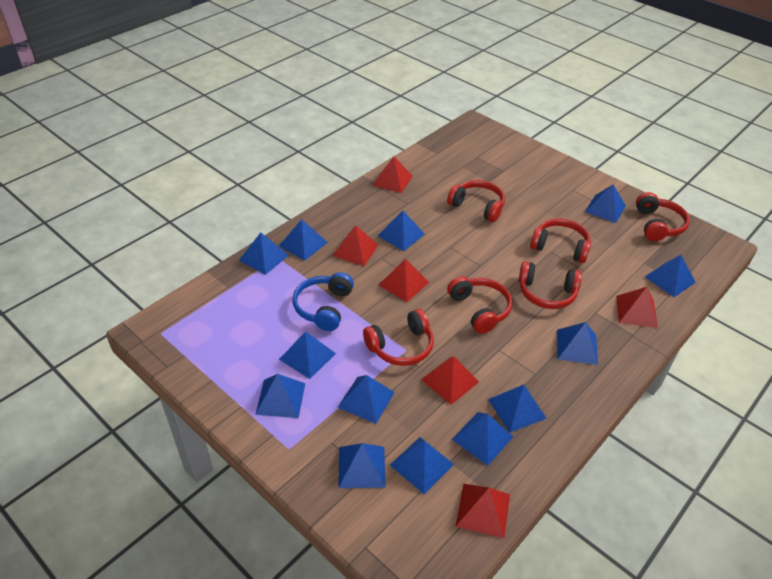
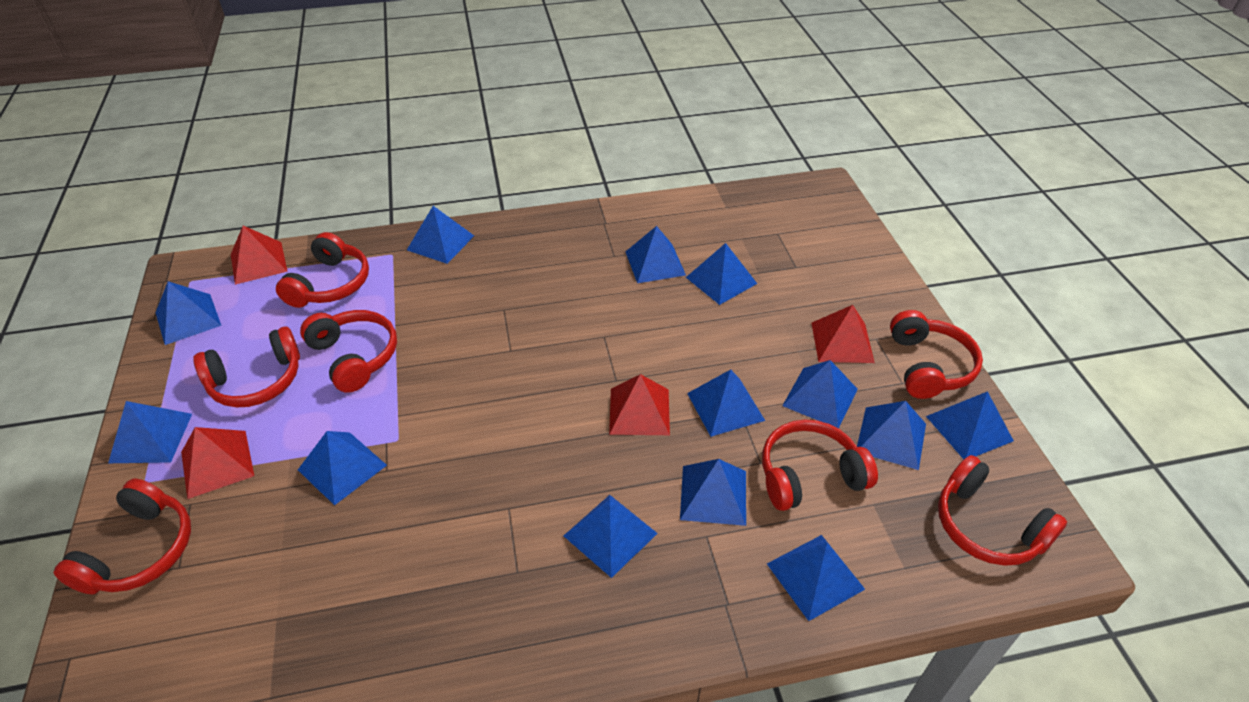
blue headphones: 1 -> 0
red headphones: 6 -> 7
red pyramid: 6 -> 4

